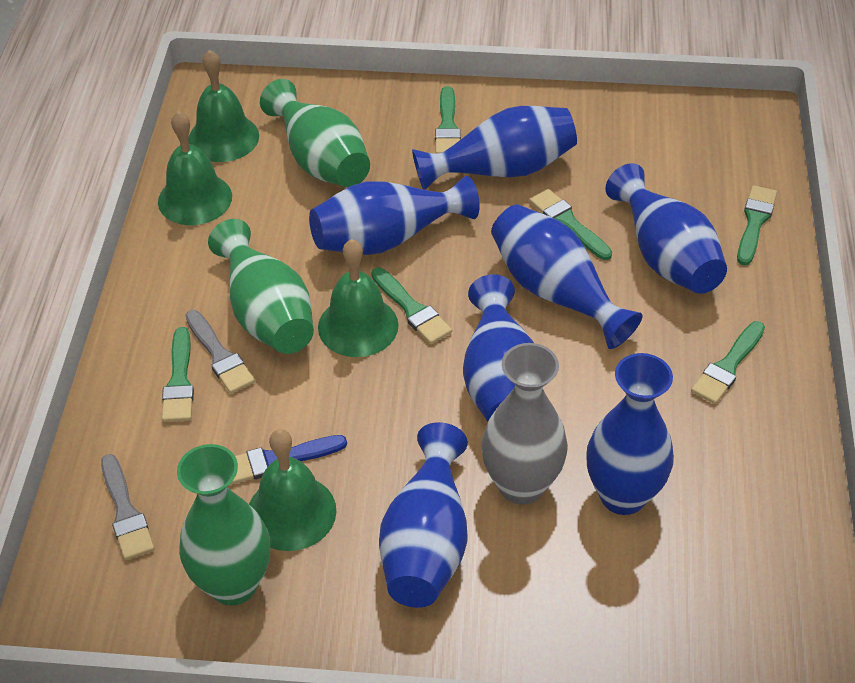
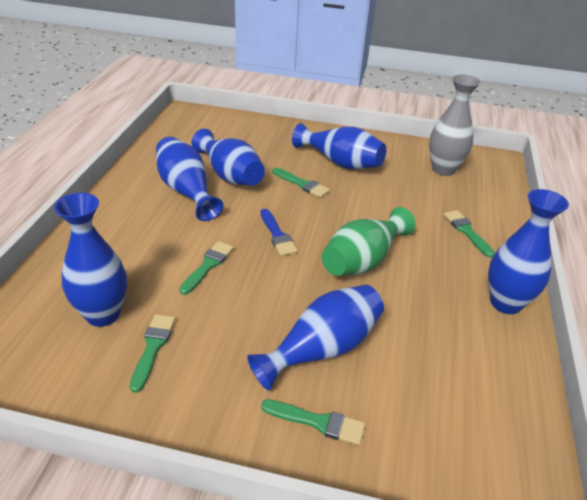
blue vase: 7 -> 6
green bell: 4 -> 0
green brush: 6 -> 5
green vase: 3 -> 1
grey brush: 2 -> 0

